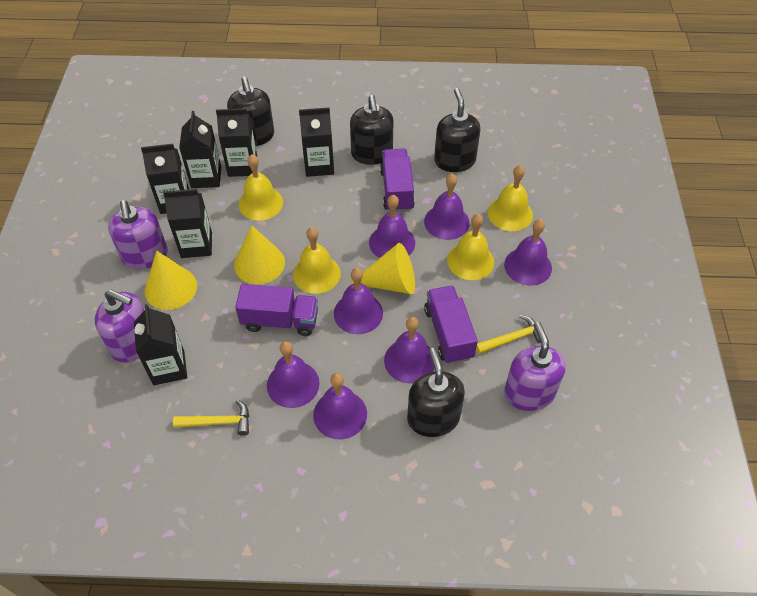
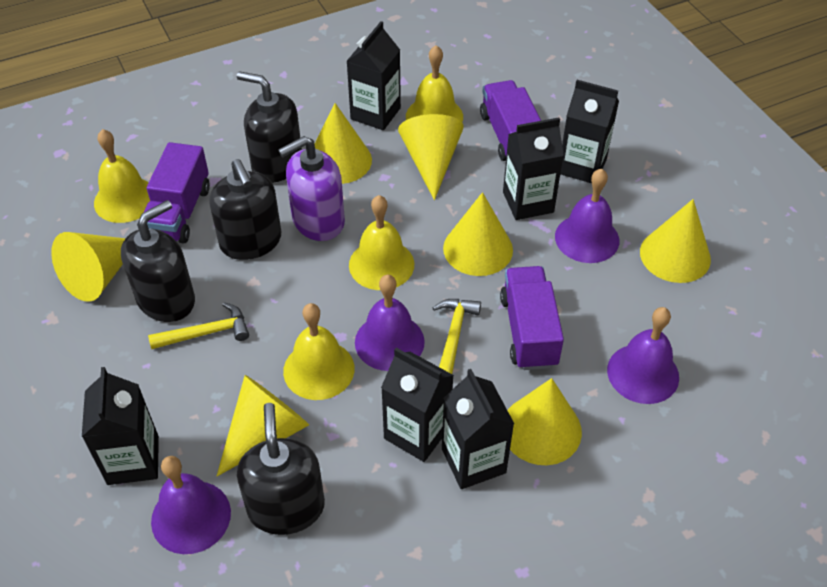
purple bell: 7 -> 4
purple soap dispenser: 3 -> 1
yellow cone: 3 -> 7

